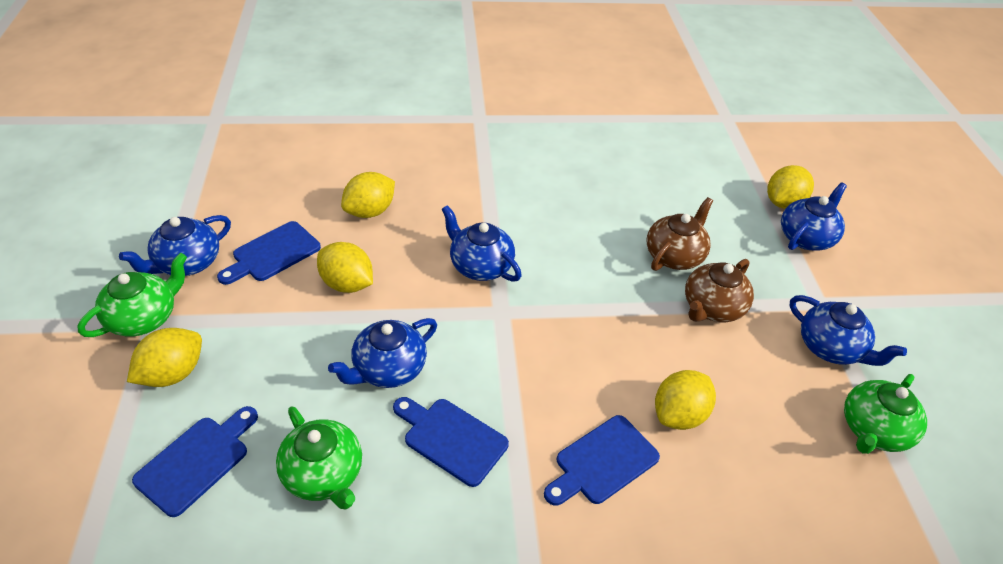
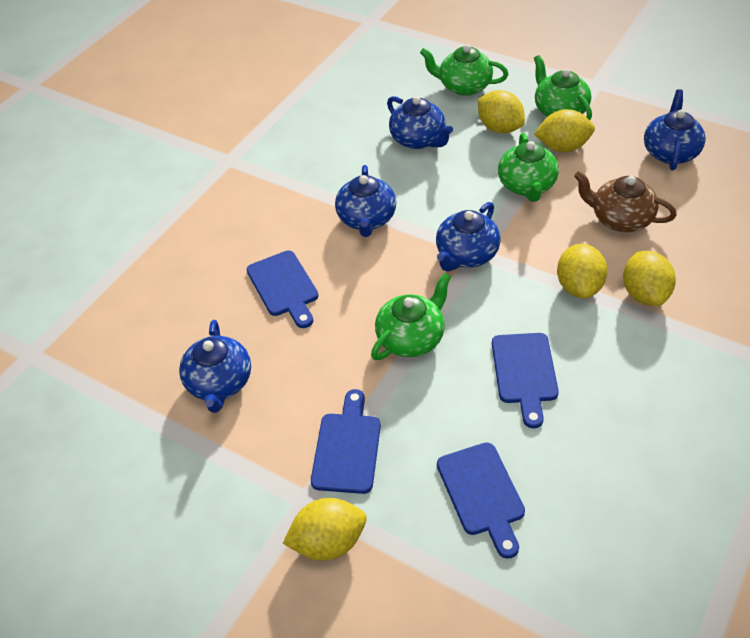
brown teapot: 2 -> 1
green teapot: 3 -> 4

